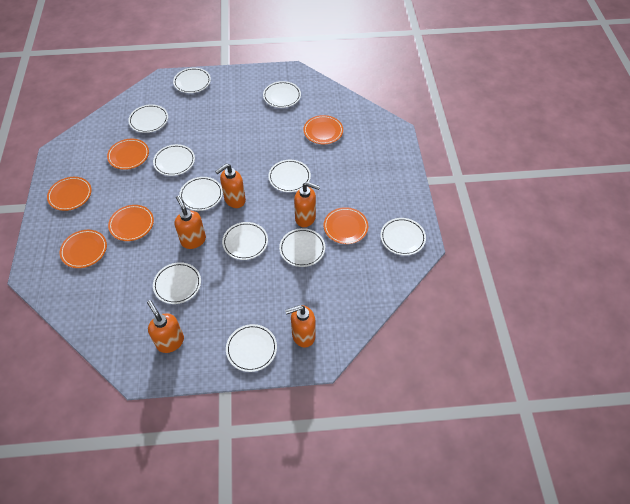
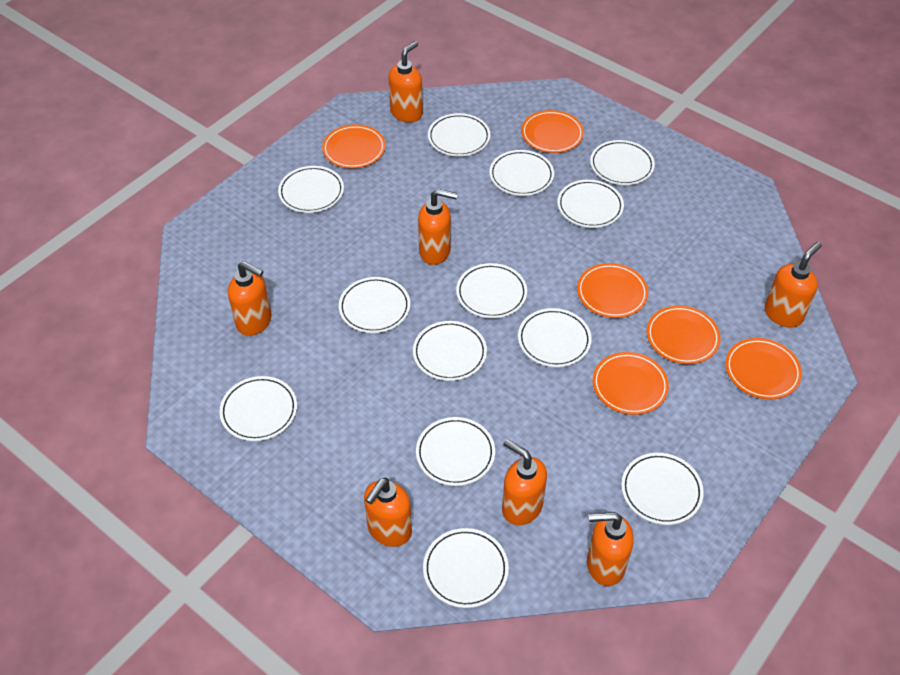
orange soap dispenser: 5 -> 7
white plate: 11 -> 13

